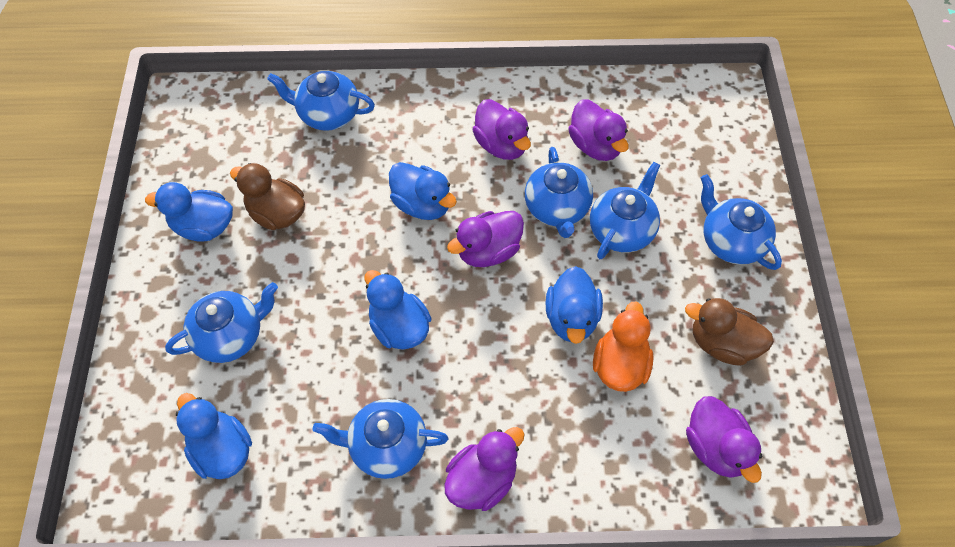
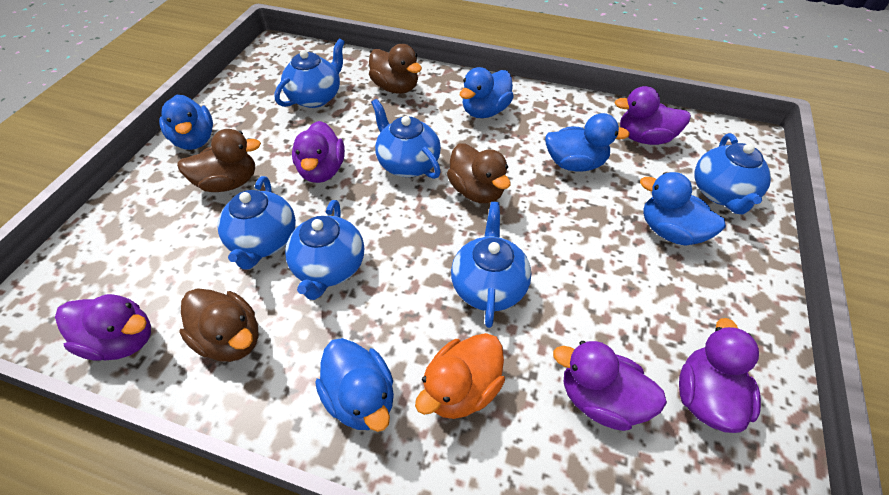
brown duck: 2 -> 4

